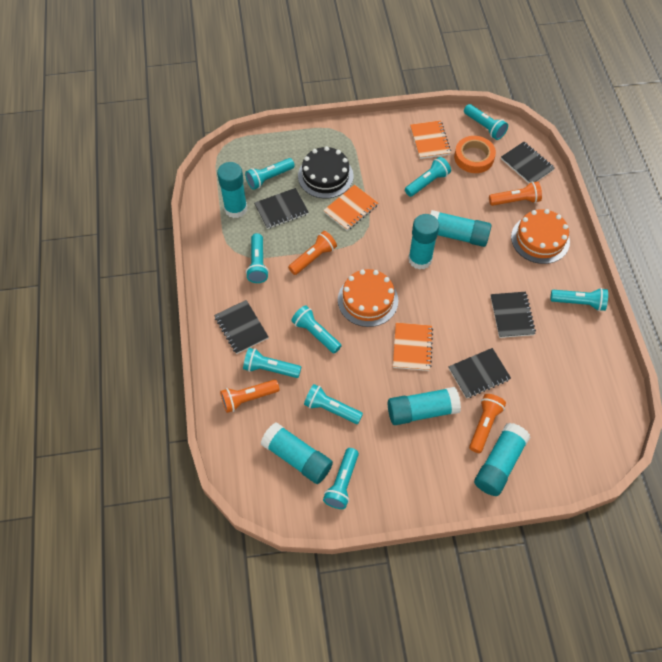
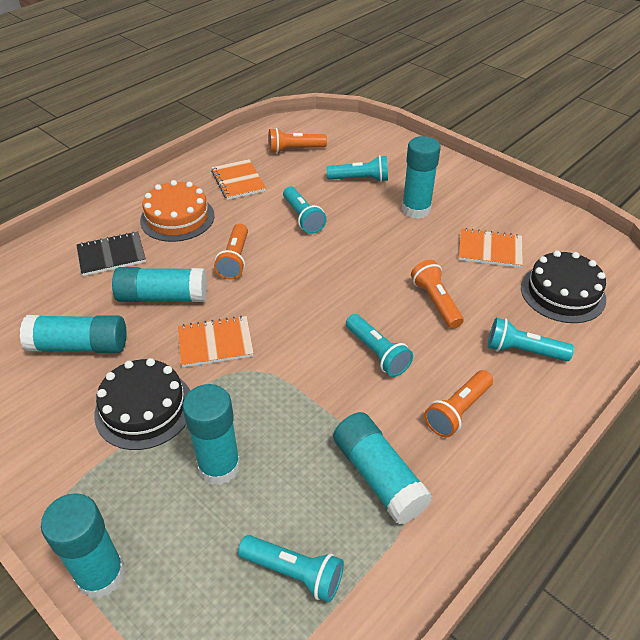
black cake: 1 -> 2
black notebook: 5 -> 1
orange cake: 2 -> 1
orange tape: 1 -> 0
turquoise flashlight: 9 -> 5

